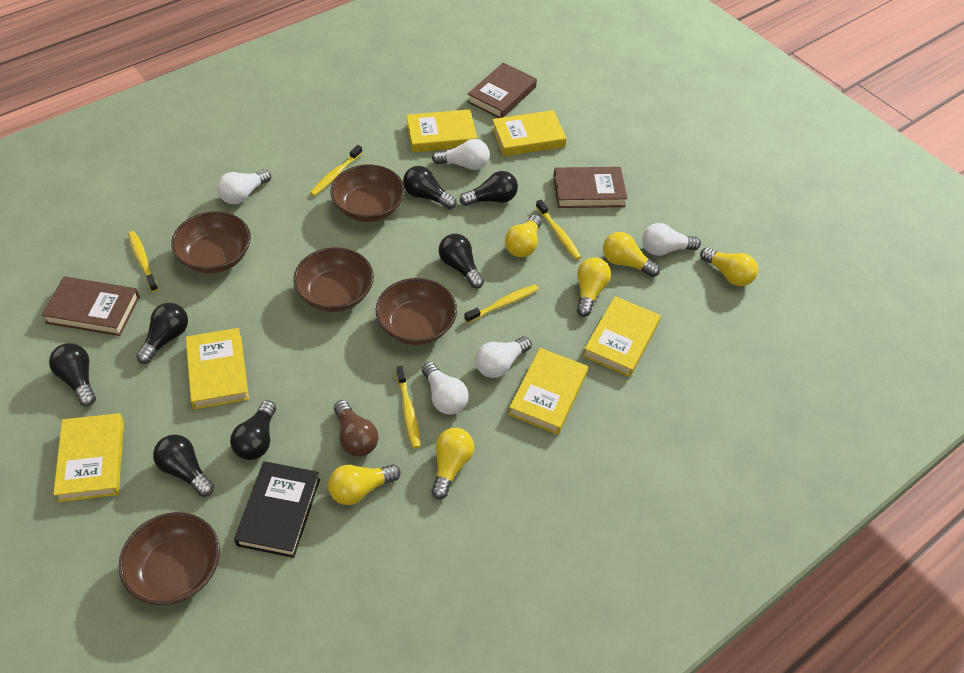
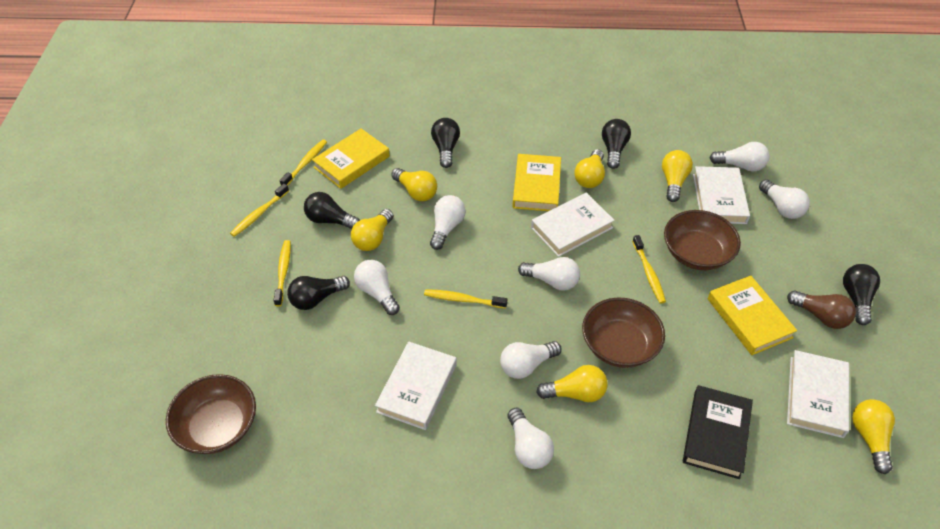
black light bulb: 7 -> 5
brown book: 3 -> 0
brown bowl: 5 -> 3
white book: 0 -> 4
white light bulb: 5 -> 7
yellow book: 6 -> 3

